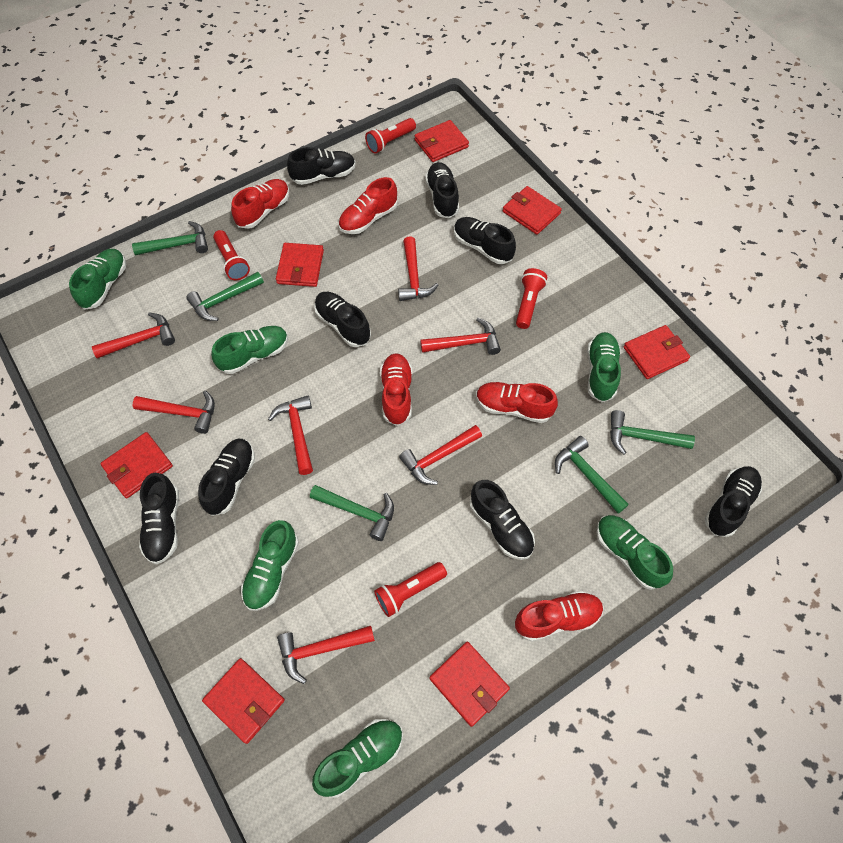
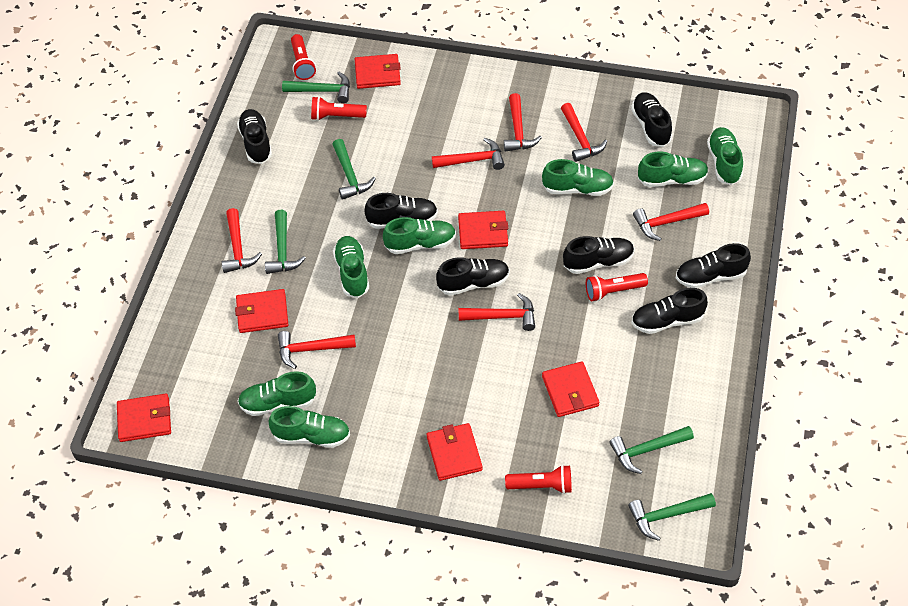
black shoe: 8 -> 7
green shoe: 6 -> 7
red shoe: 5 -> 0
red wallet: 7 -> 6

